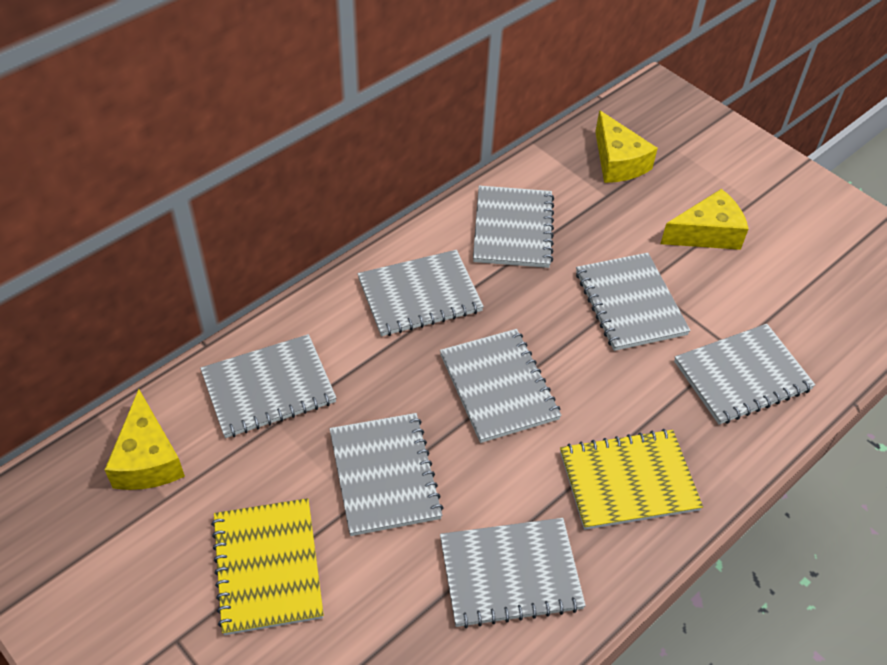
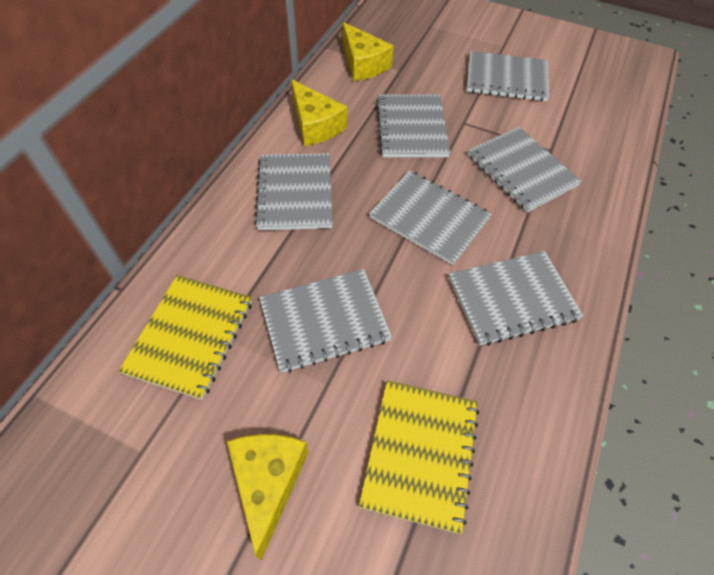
grey notebook: 8 -> 7

